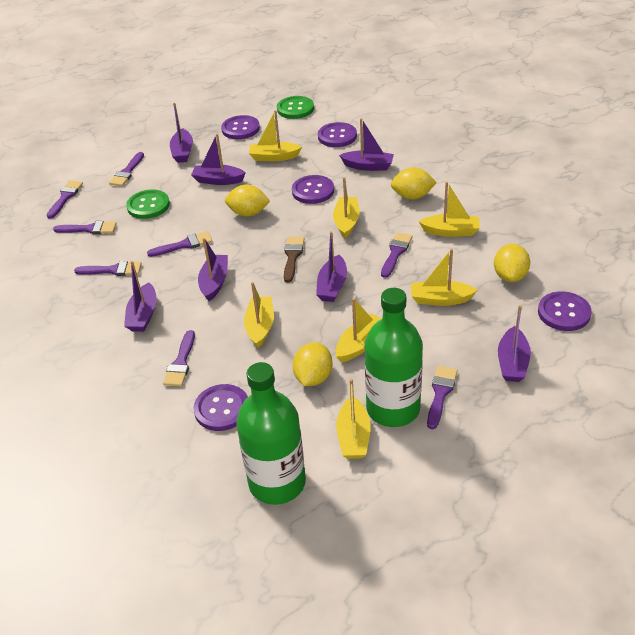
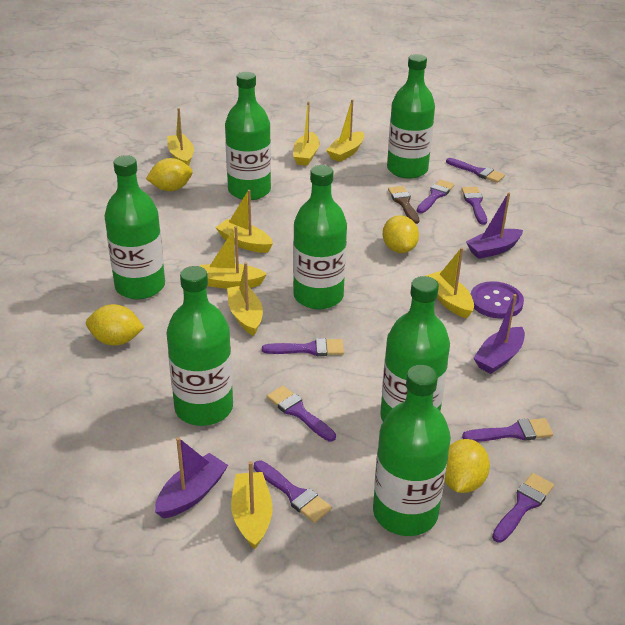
green bottle: 2 -> 7
green button: 2 -> 0
purple boat: 7 -> 3
purple button: 5 -> 1
yellow boat: 7 -> 8

